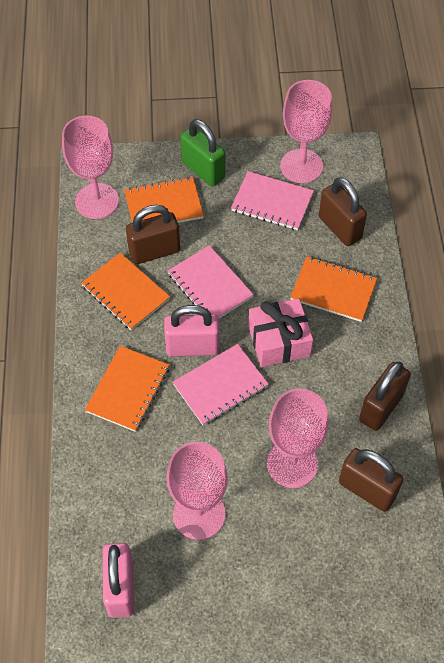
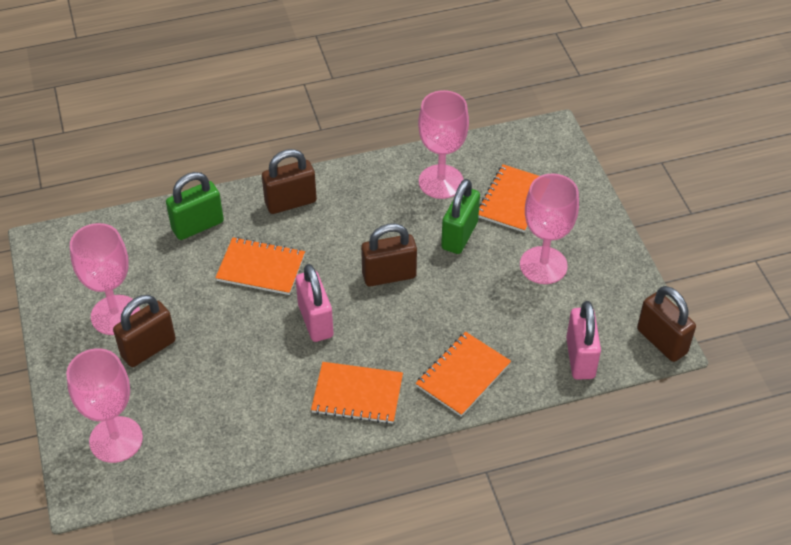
green padlock: 1 -> 2
pink gift: 1 -> 0
pink notebook: 3 -> 0

